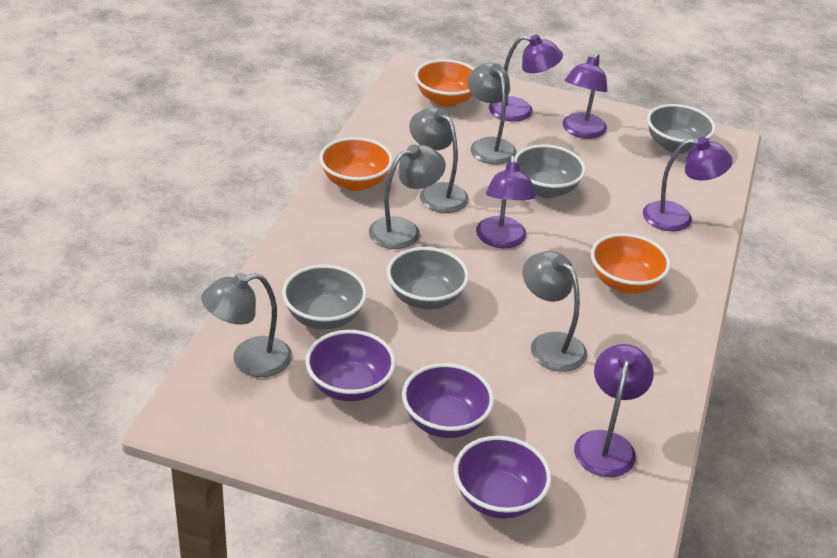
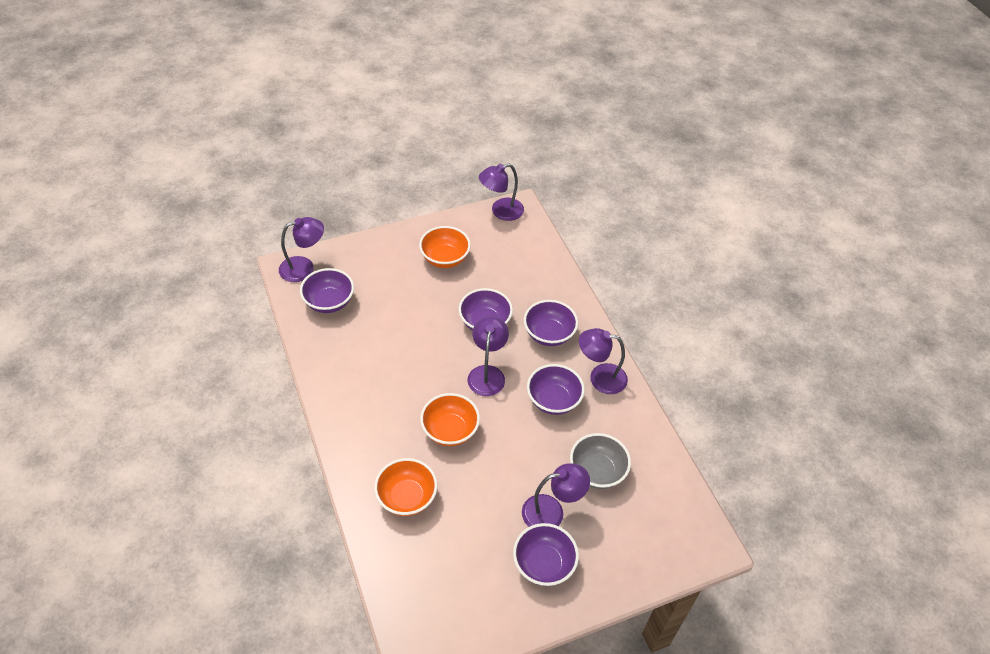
grey bowl: 4 -> 1
grey lamp: 5 -> 0
purple bowl: 3 -> 5

